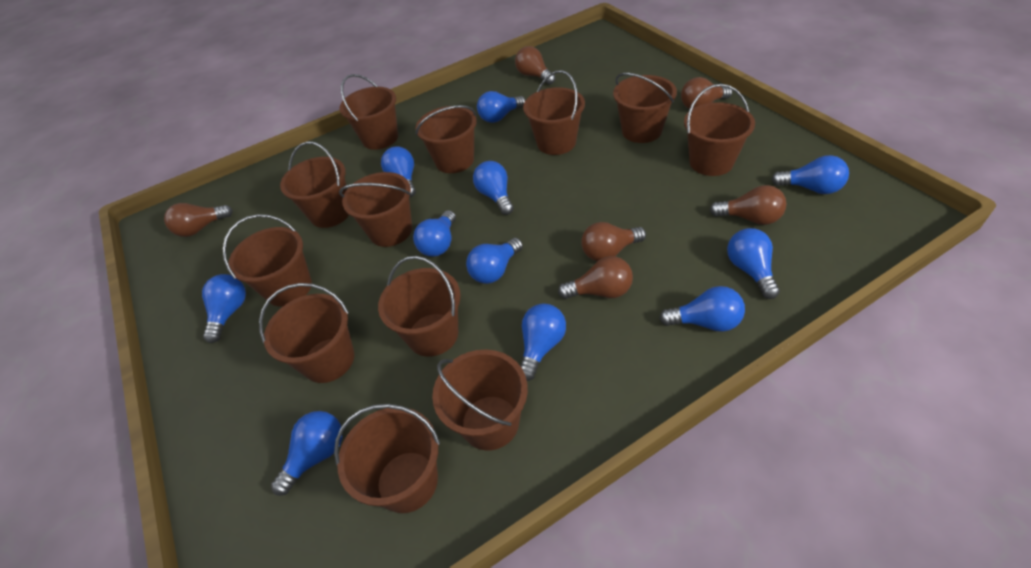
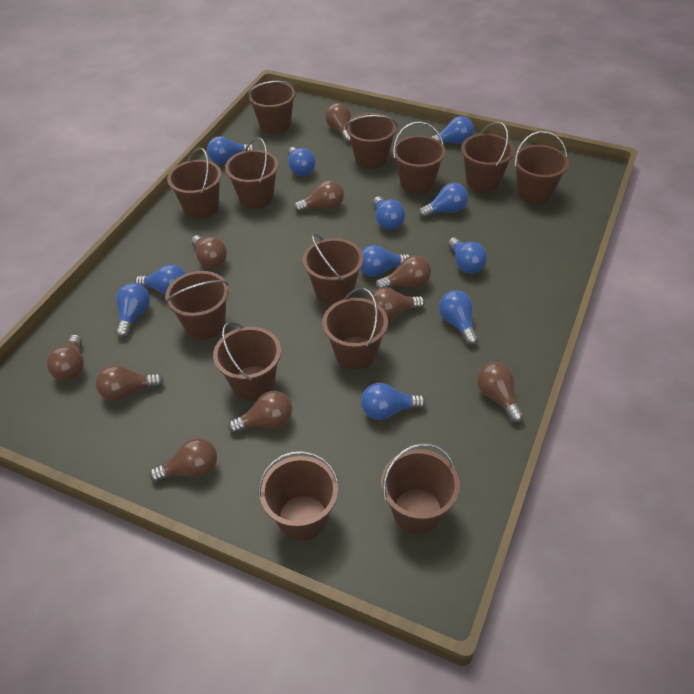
brown bucket: 12 -> 13
brown light bulb: 6 -> 10

